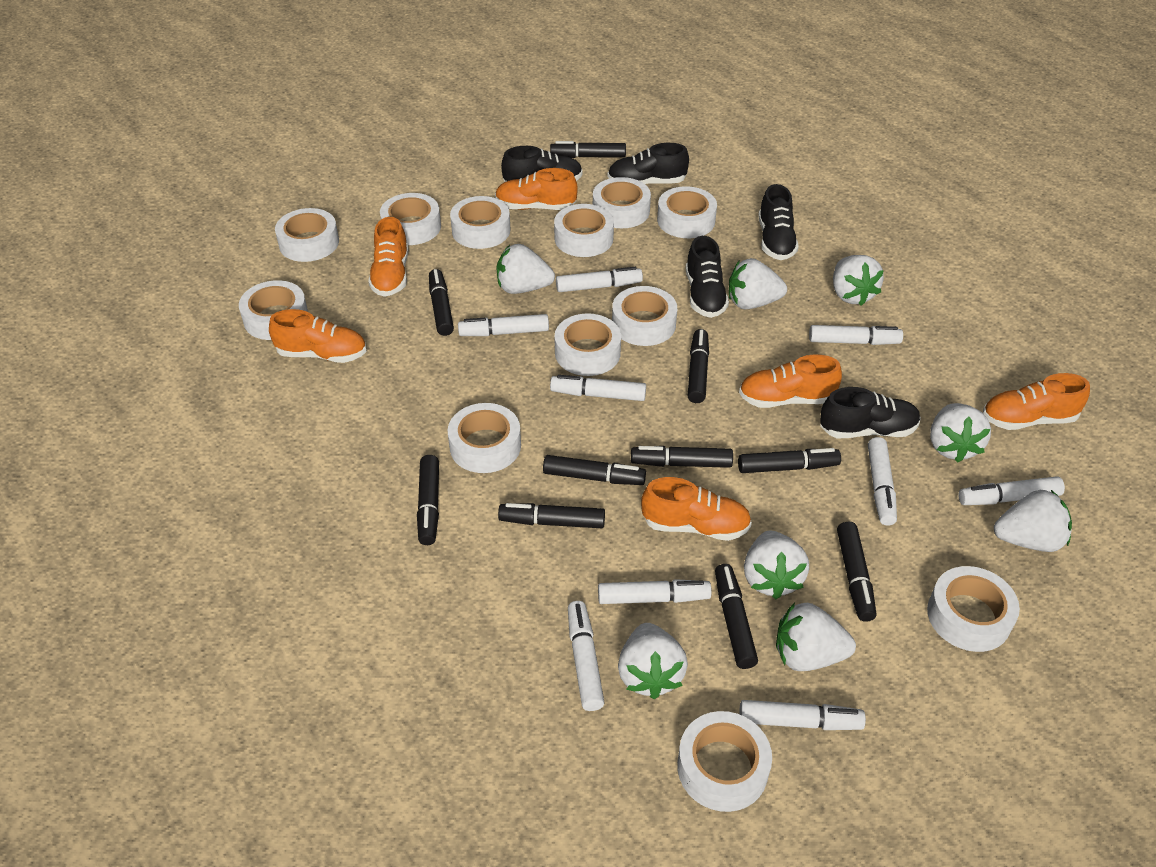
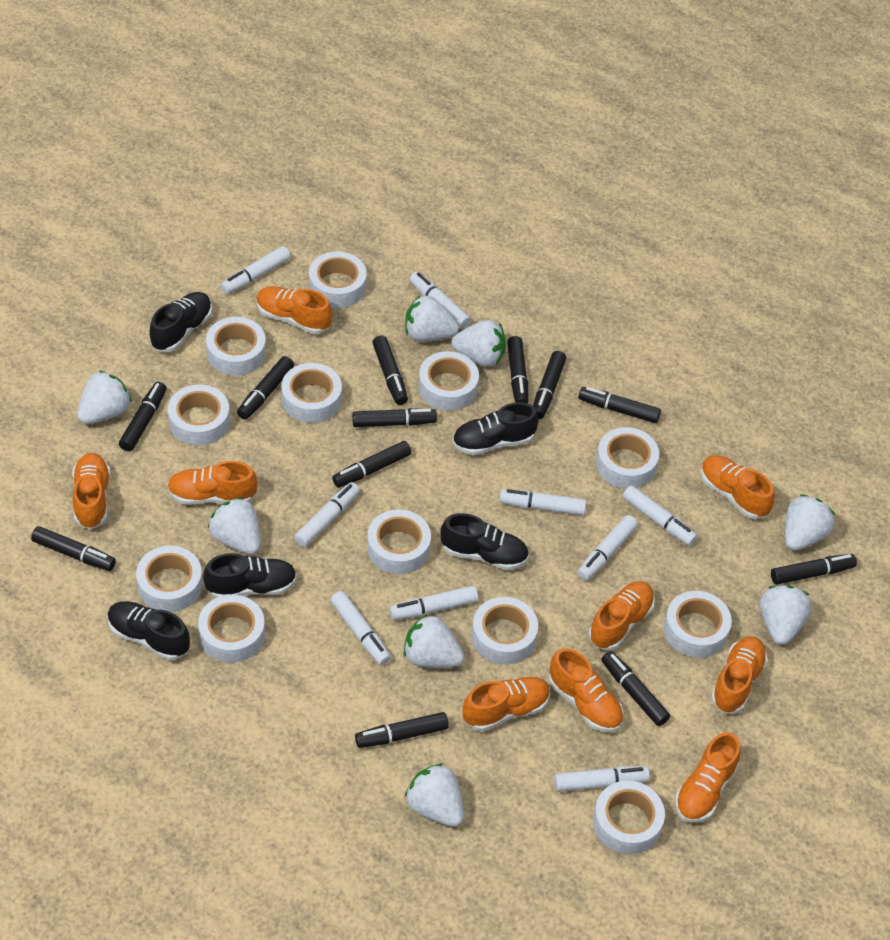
black marker: 10 -> 12
orange shoe: 6 -> 9

